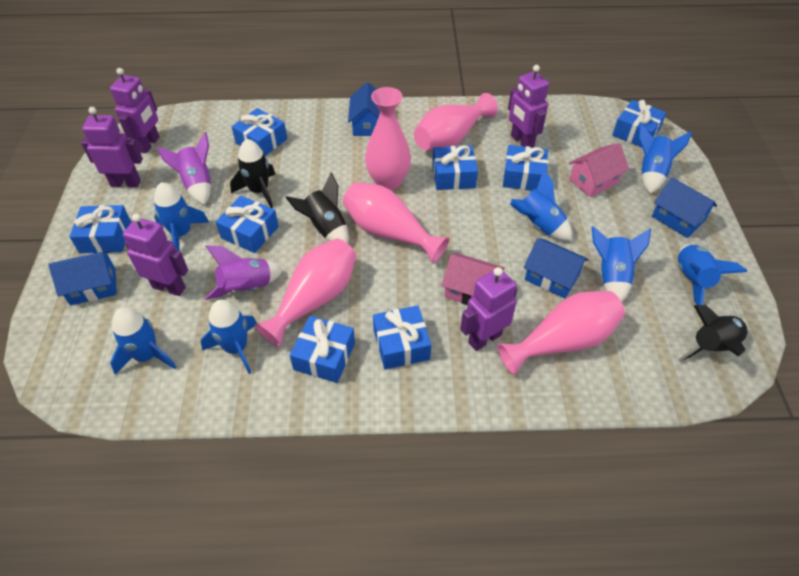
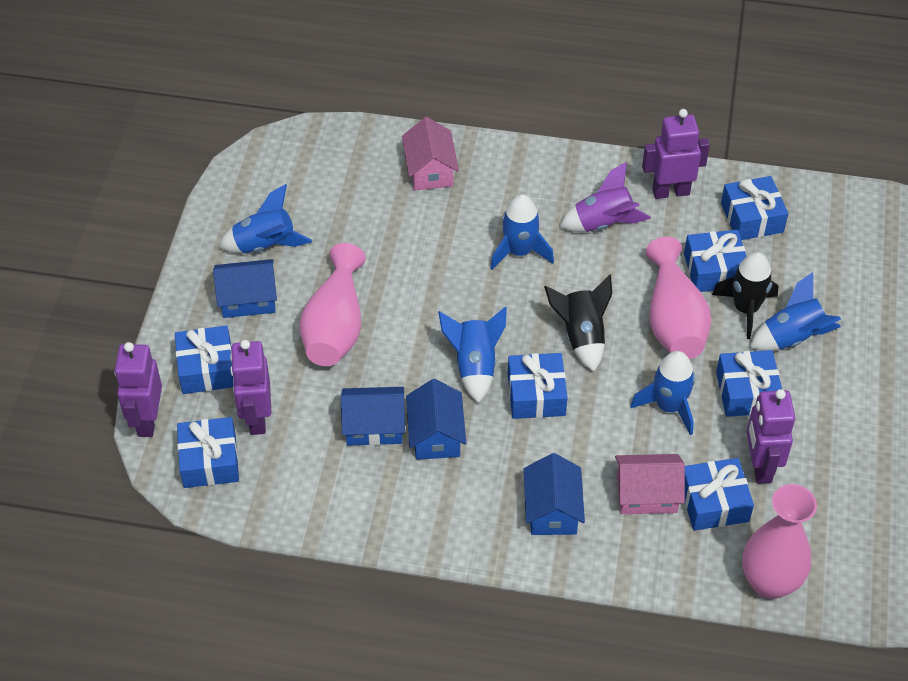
black rocket: 3 -> 2
blue gift: 8 -> 7
blue rocket: 7 -> 5
pink vase: 5 -> 3
purple robot: 5 -> 4
purple rocket: 2 -> 1

